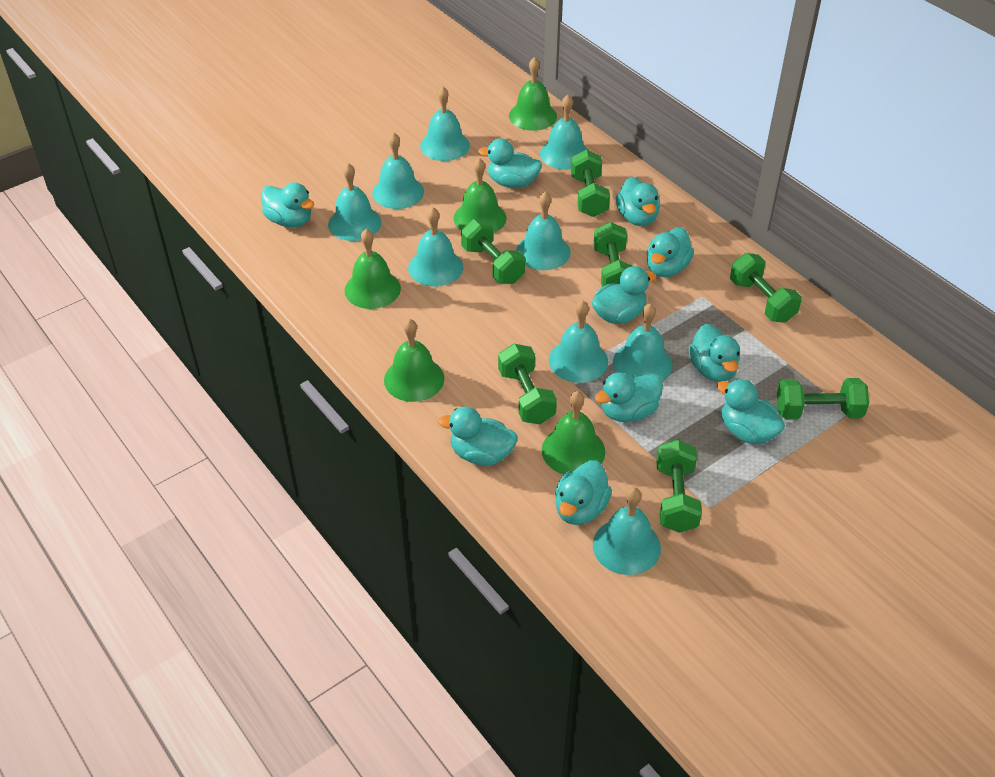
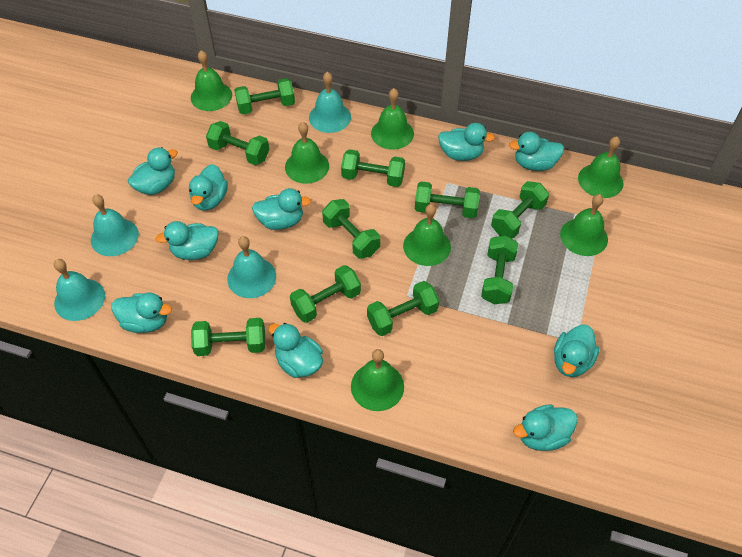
green bell: 5 -> 7
green dumbbell: 7 -> 10
turquoise bell: 9 -> 4

